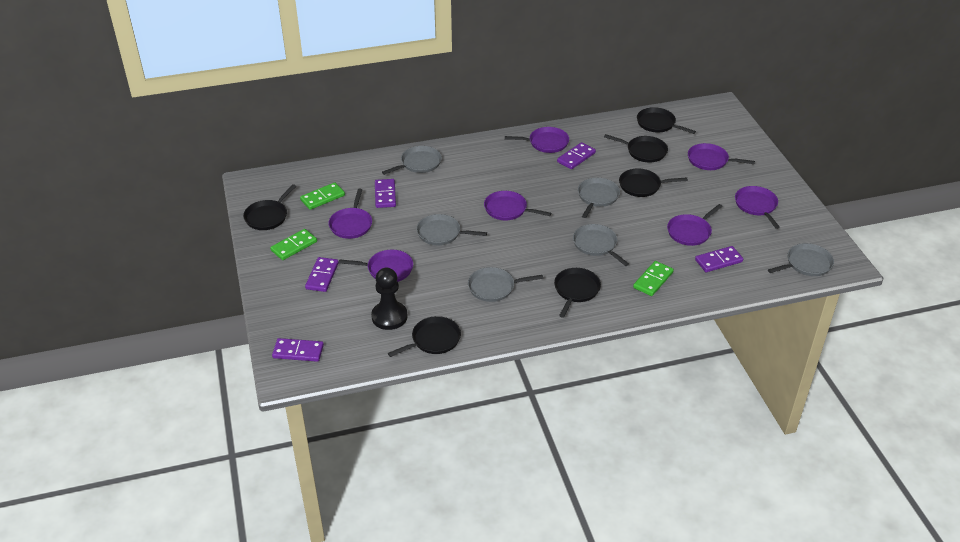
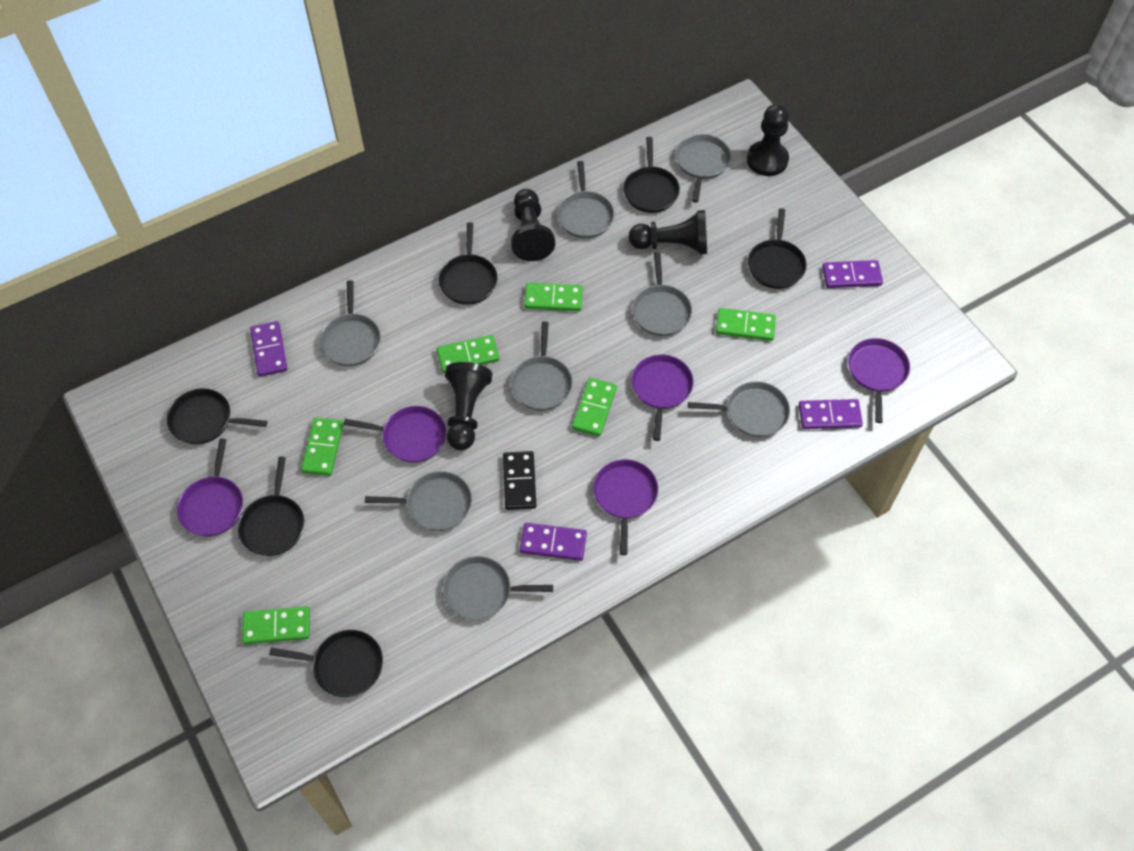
black domino: 0 -> 1
black pawn: 1 -> 4
green domino: 3 -> 6
grey pan: 6 -> 8
purple domino: 5 -> 4
purple pan: 7 -> 5

